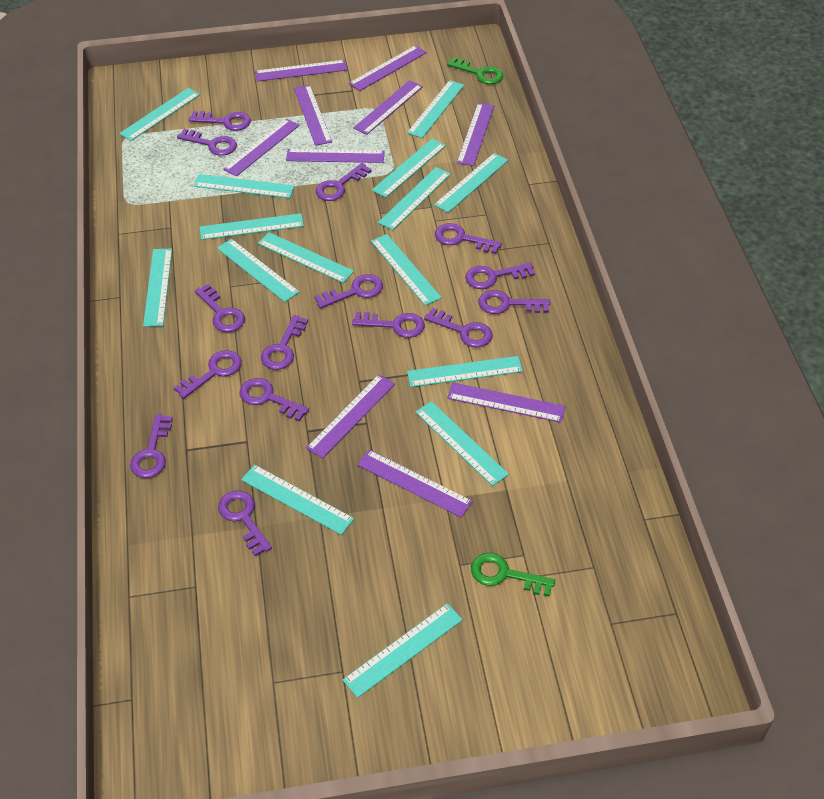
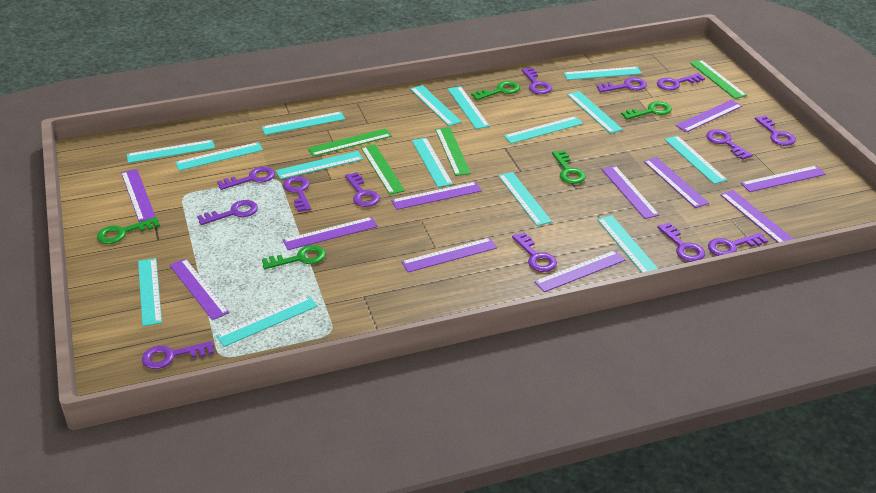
green key: 2 -> 5
green ruler: 0 -> 4
purple key: 15 -> 13
purple ruler: 10 -> 11

